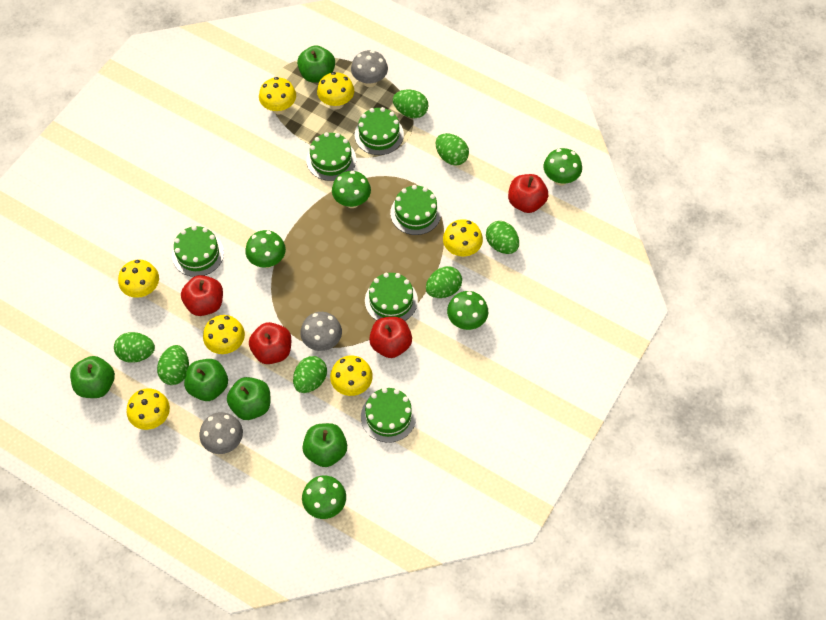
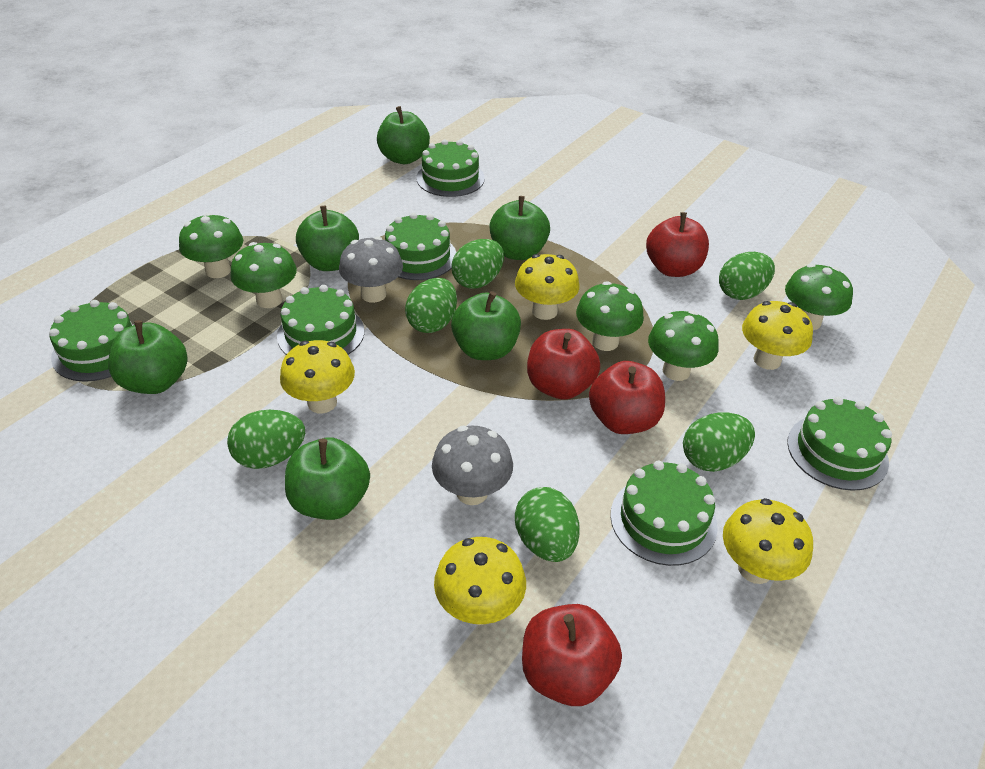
green apple: 5 -> 6
green egg: 7 -> 6
grey mushroom: 3 -> 2
yellow mushroom: 7 -> 5

